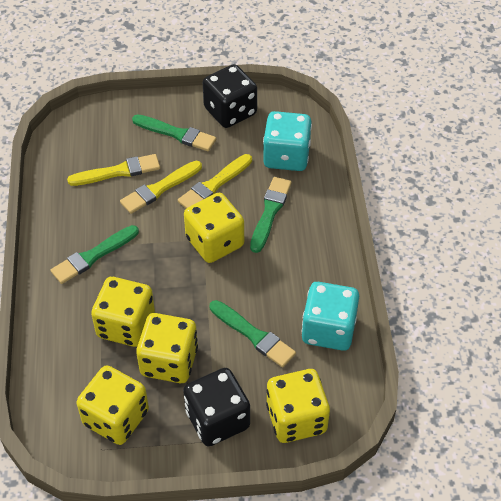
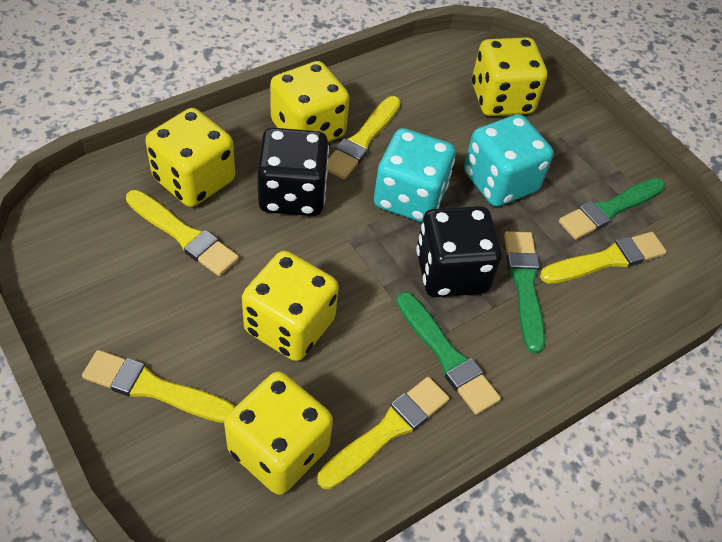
green brush: 4 -> 3
yellow brush: 3 -> 5

